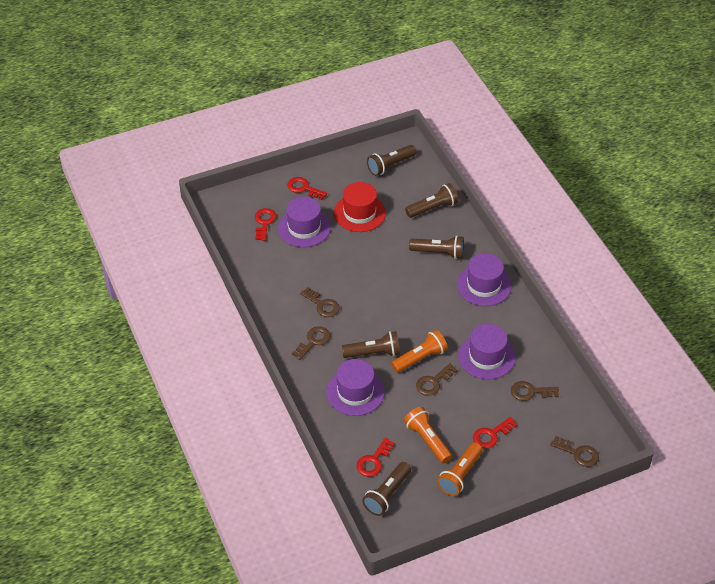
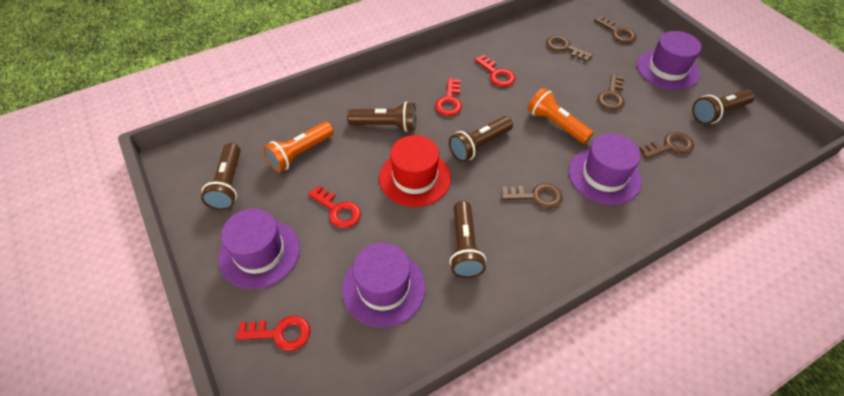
orange flashlight: 3 -> 2

